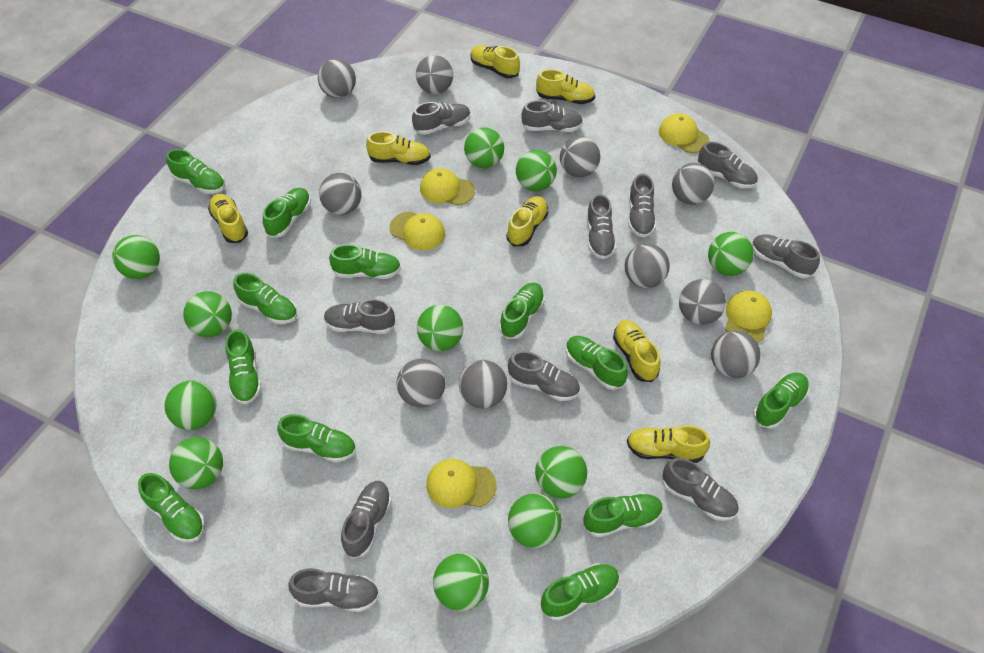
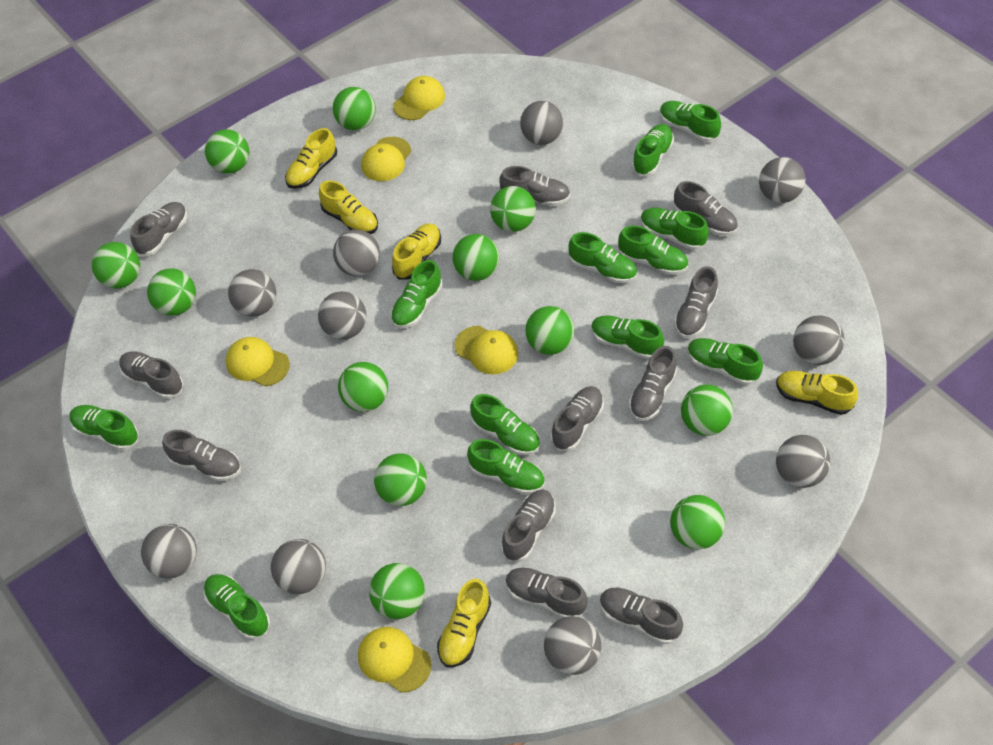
green ball: 11 -> 12
yellow shoe: 7 -> 5

